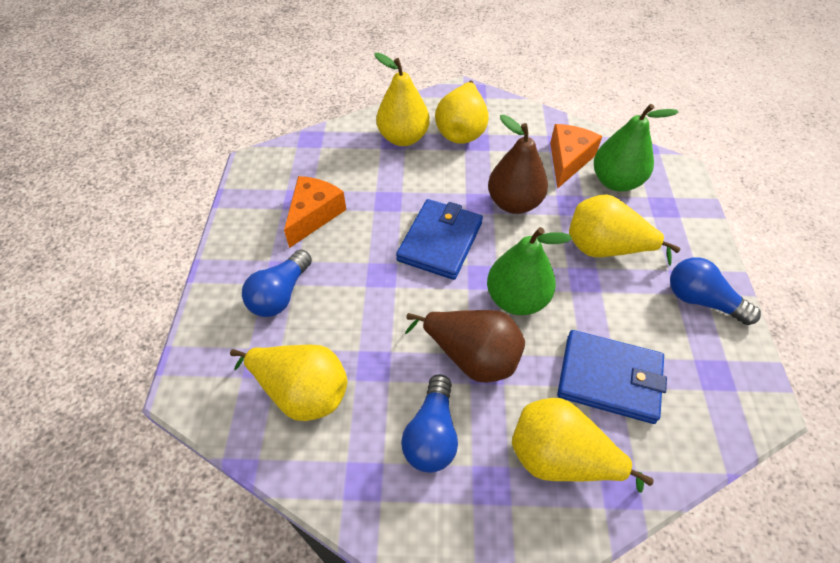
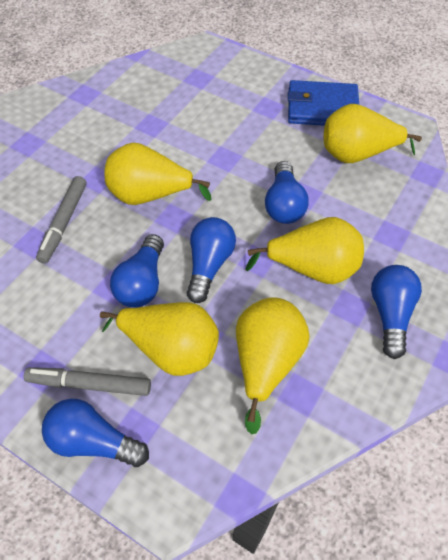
blue light bulb: 3 -> 5
blue wallet: 2 -> 1
brown pear: 2 -> 0
green pear: 2 -> 0
grey marker: 0 -> 2
orange cheese: 2 -> 0

